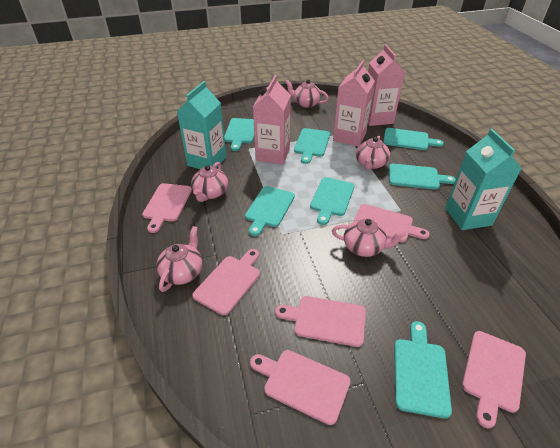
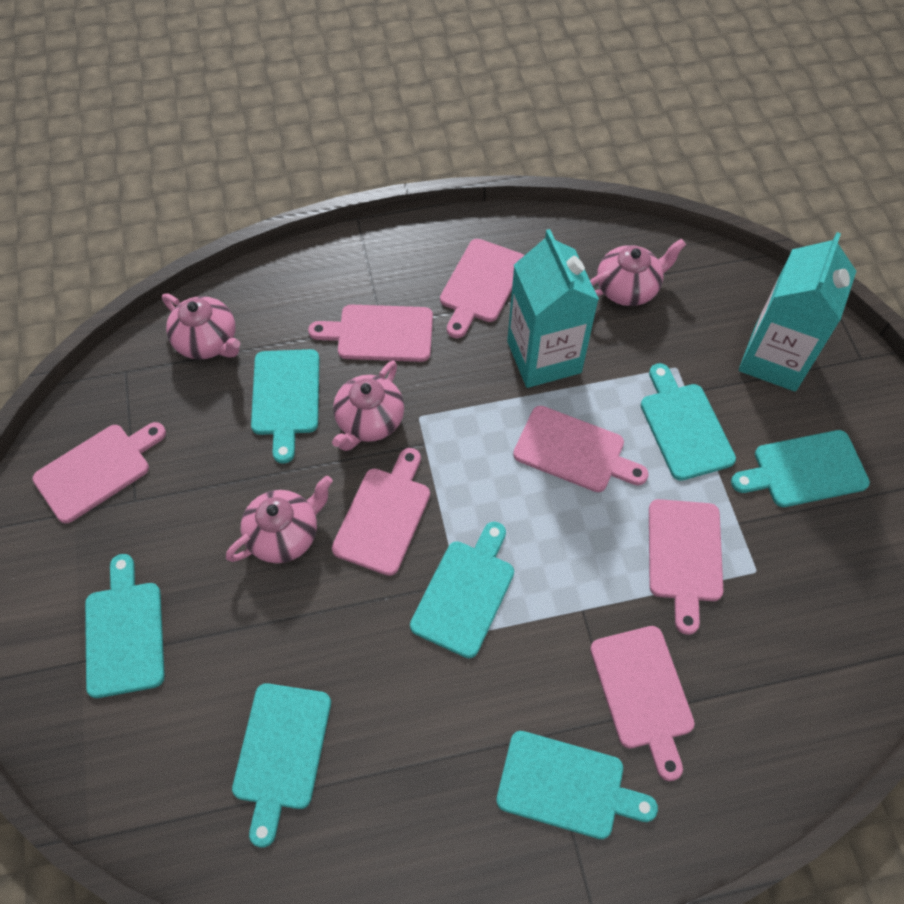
pink carton: 3 -> 0
pink cutting board: 6 -> 7
pink teapot: 5 -> 4

